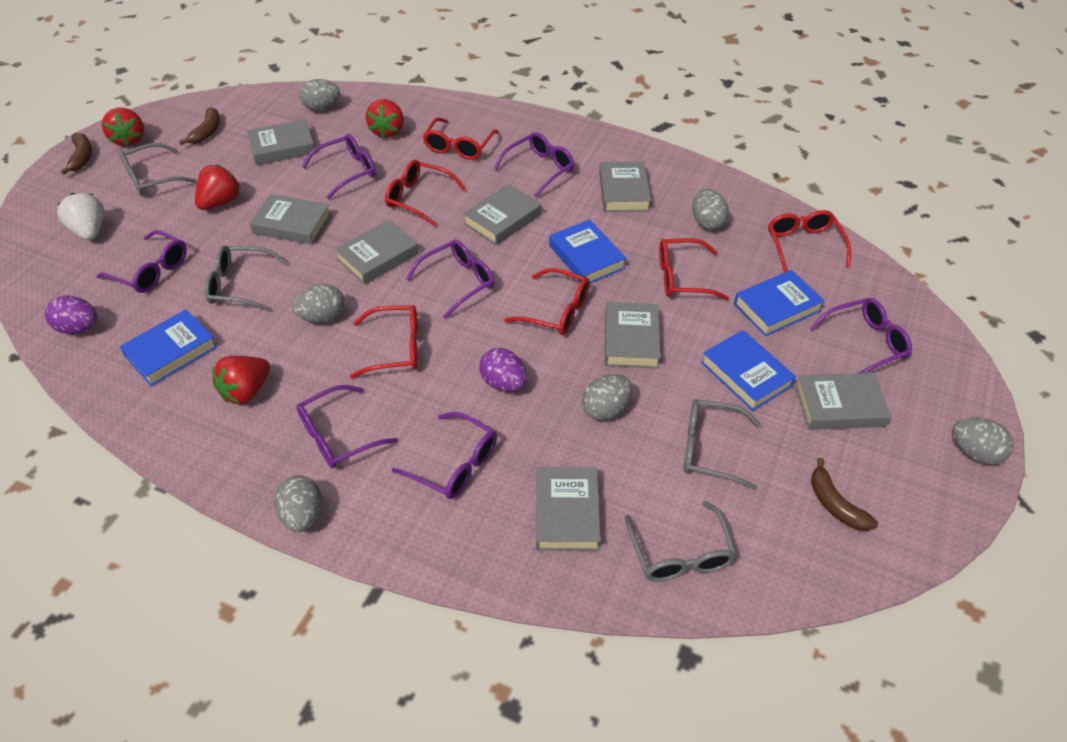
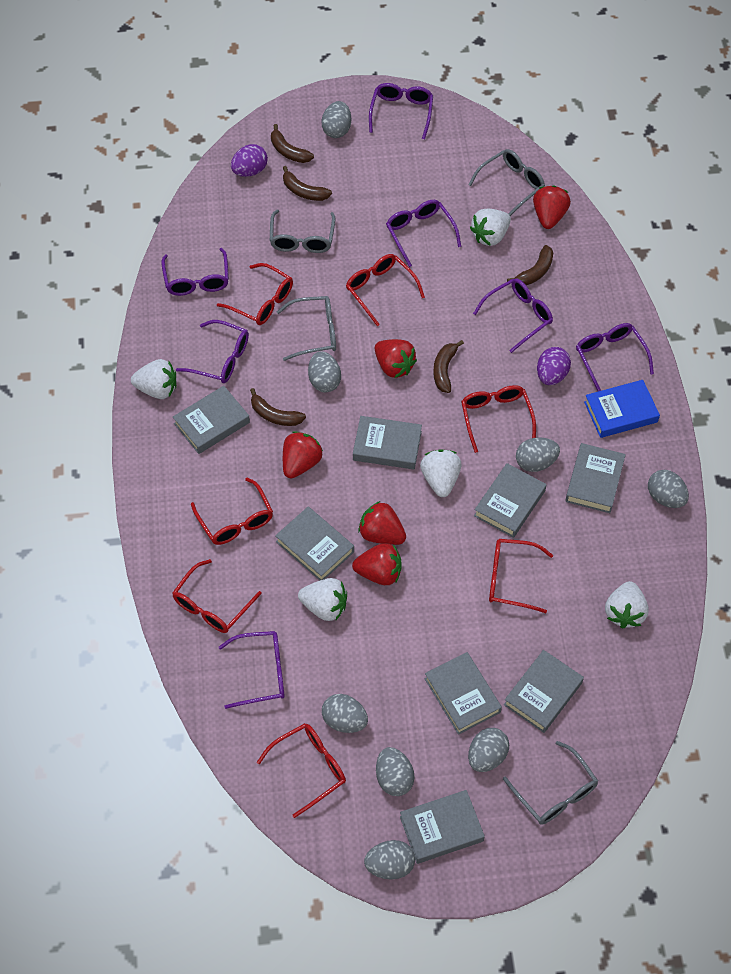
blue book: 4 -> 1
brown banana: 3 -> 5
grey egg: 6 -> 8
red glasses: 6 -> 7
red strawberry: 4 -> 5
white strawberry: 1 -> 5

